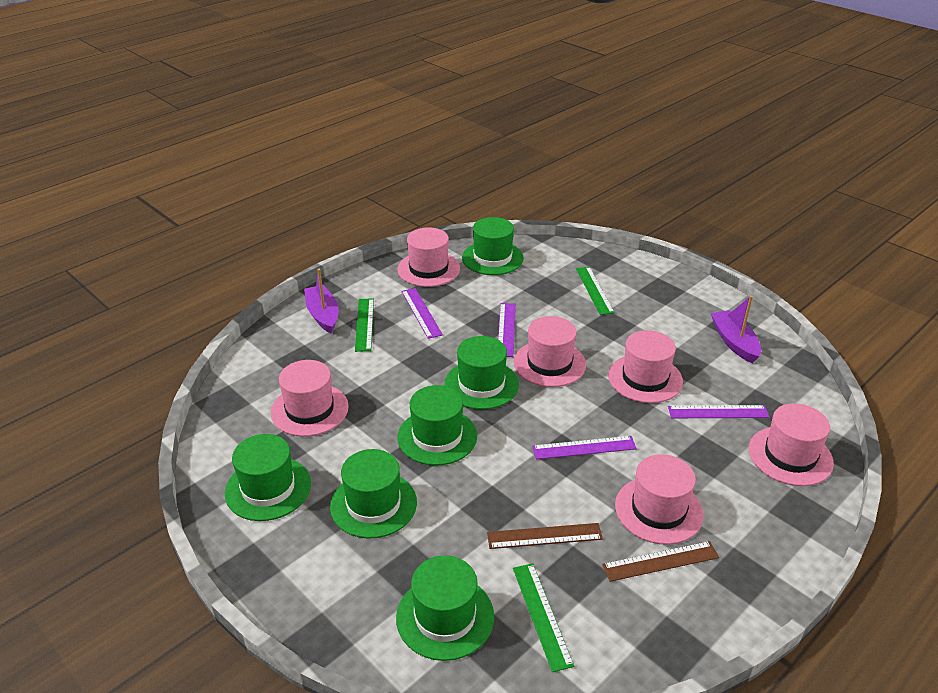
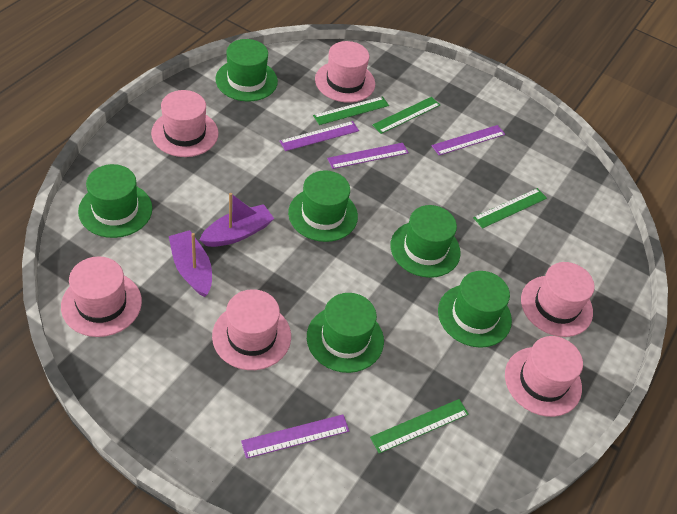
brown ruler: 2 -> 0
green ruler: 3 -> 4

